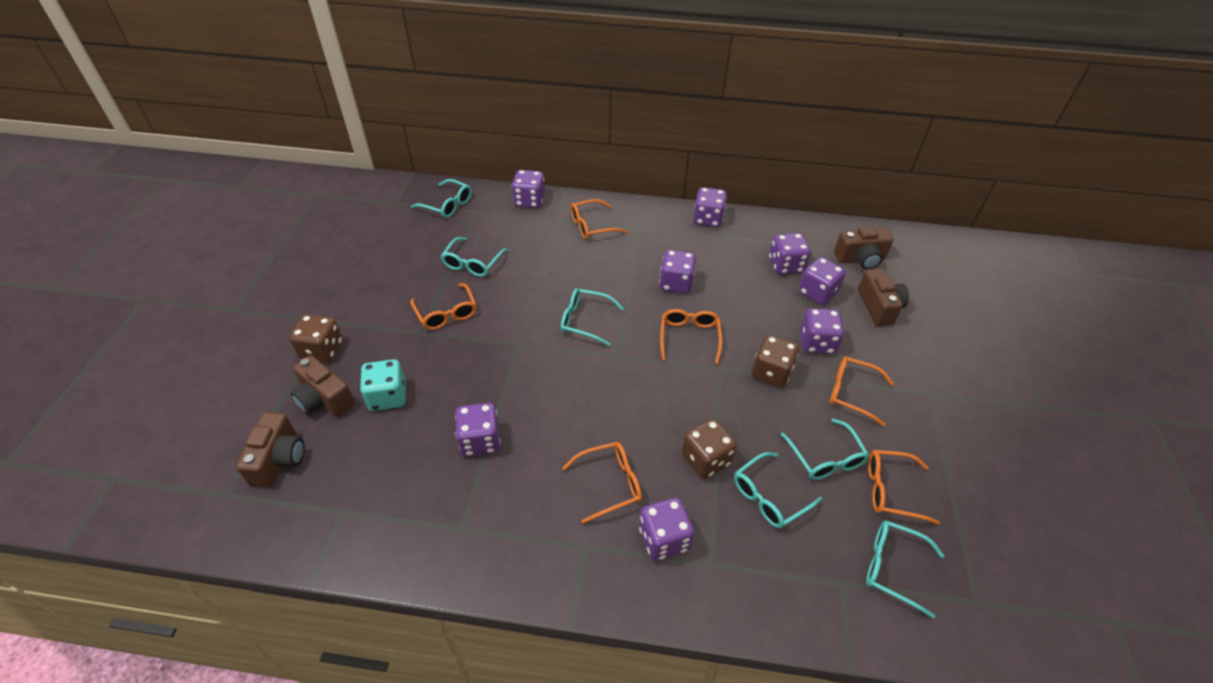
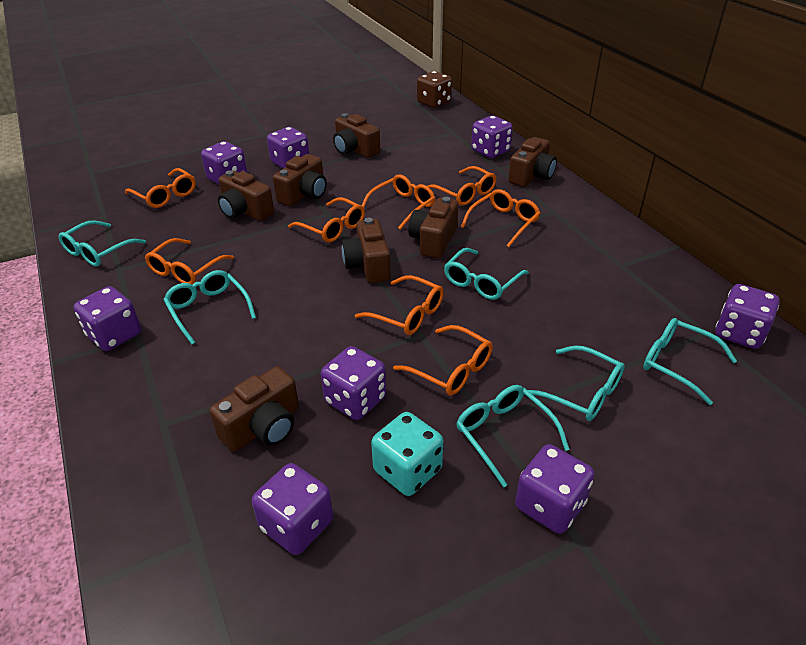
brown camera: 4 -> 7
brown dice: 3 -> 1
orange glasses: 6 -> 8

